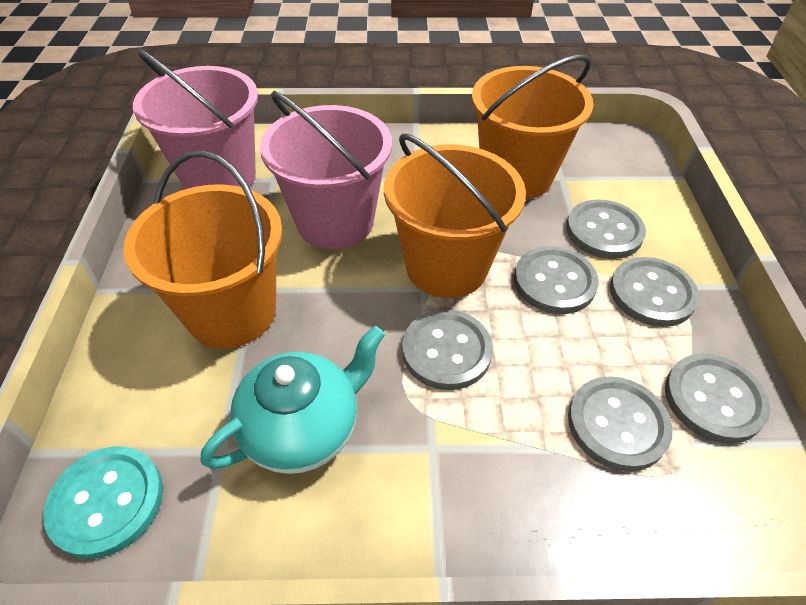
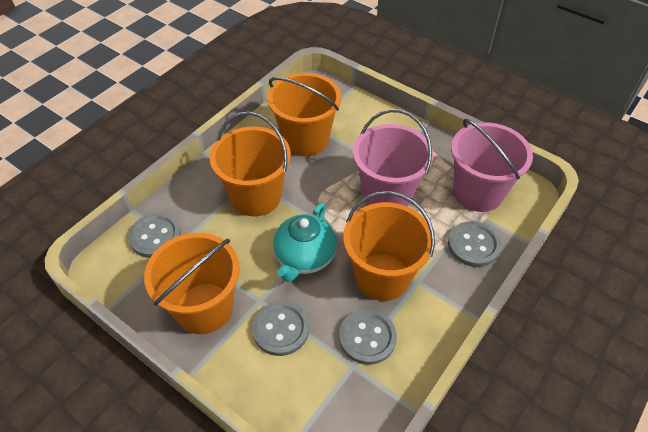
grey button: 6 -> 4
orange bucket: 3 -> 4
turquoise button: 1 -> 0

